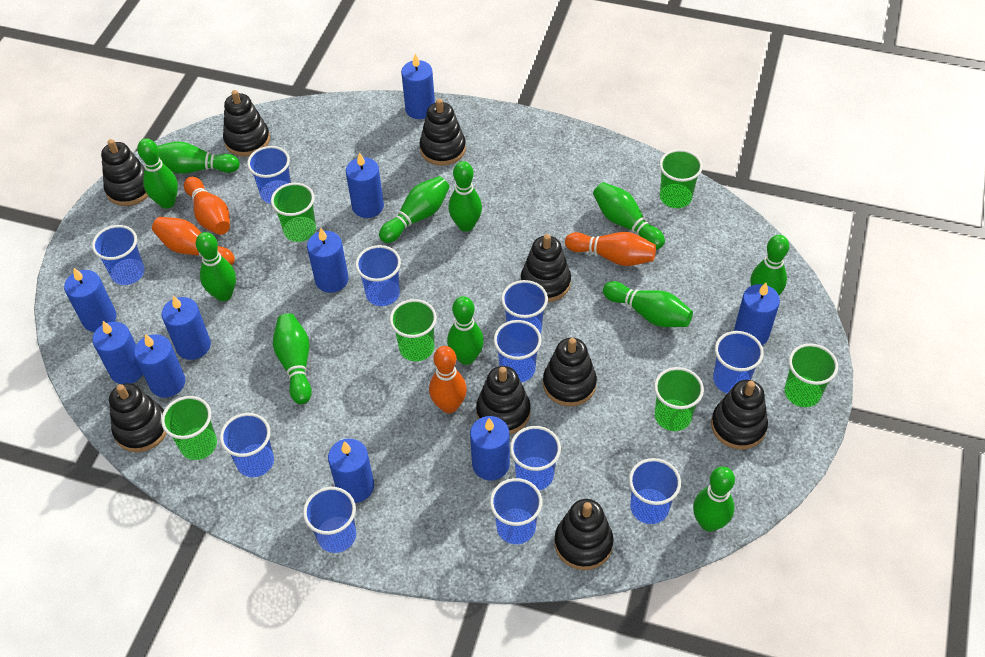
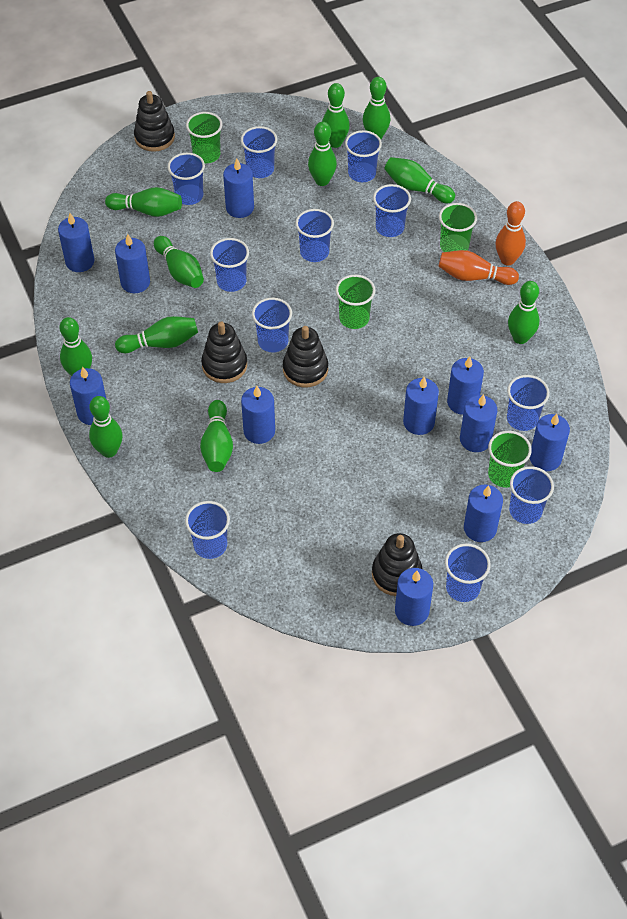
black stacking toy: 9 -> 4
blue candle: 10 -> 11
green cup: 6 -> 4
orange bowling pin: 4 -> 2

